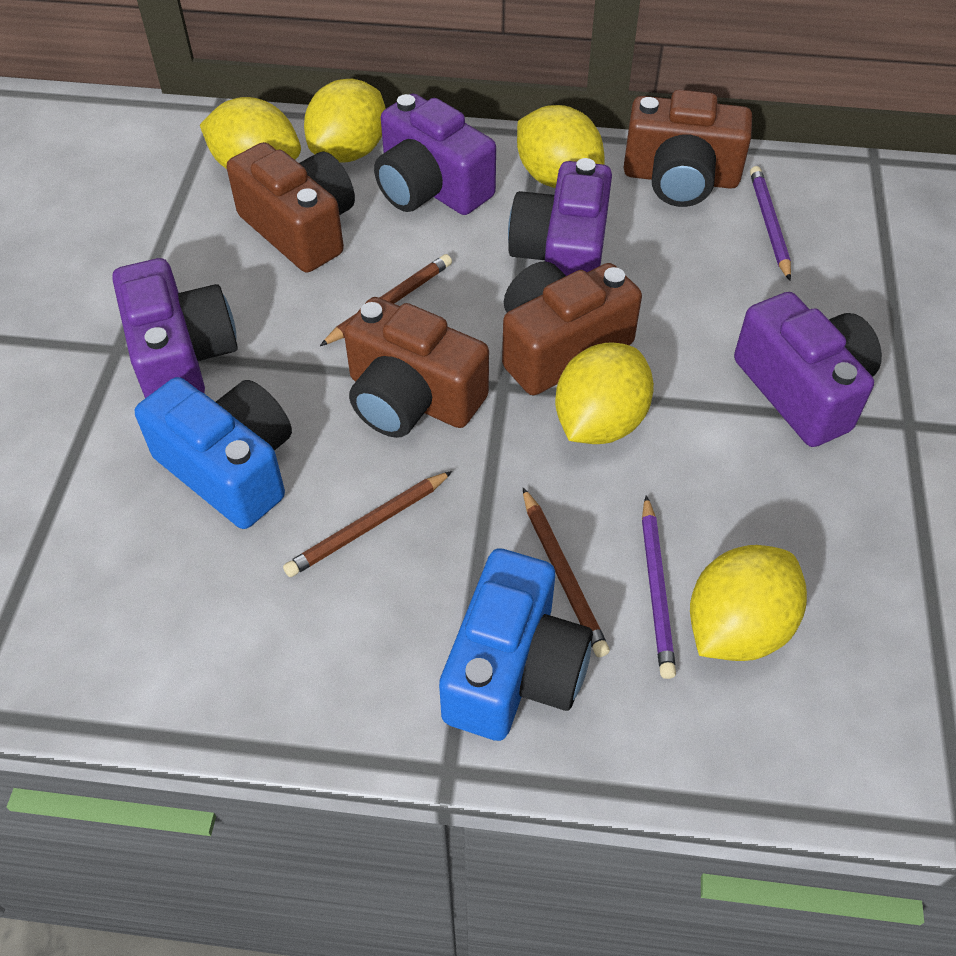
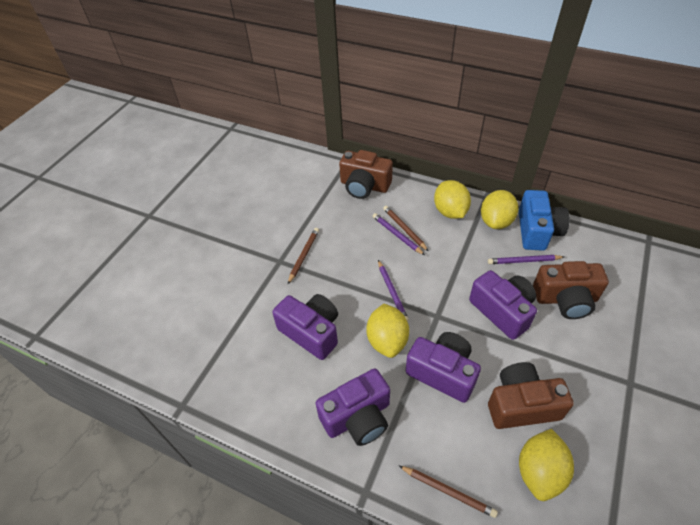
blue camera: 2 -> 1
brown camera: 4 -> 3
purple pencil: 2 -> 3
yellow lemon: 5 -> 4

